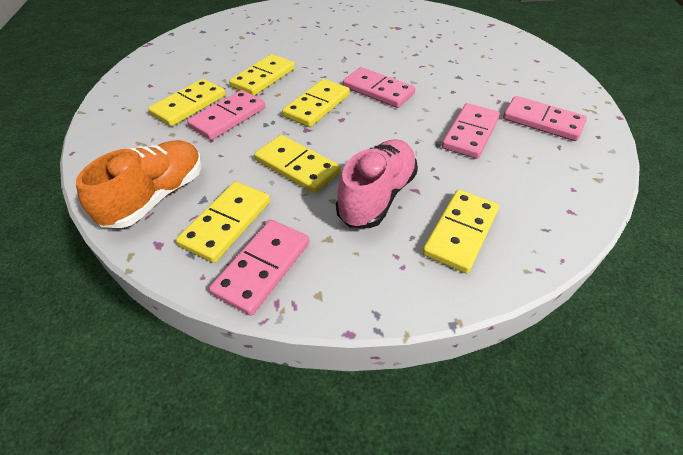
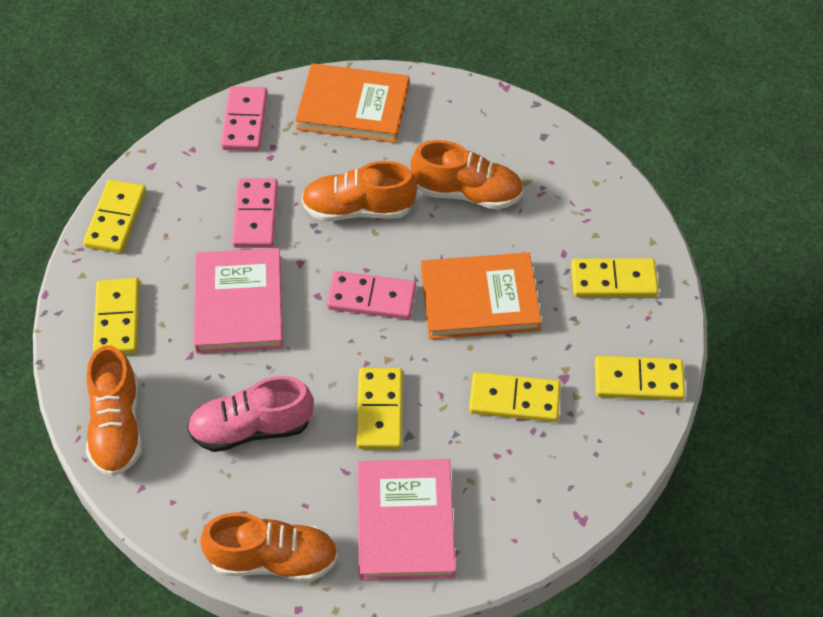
orange book: 0 -> 2
orange shoe: 1 -> 4
pink book: 0 -> 2
pink domino: 5 -> 3

